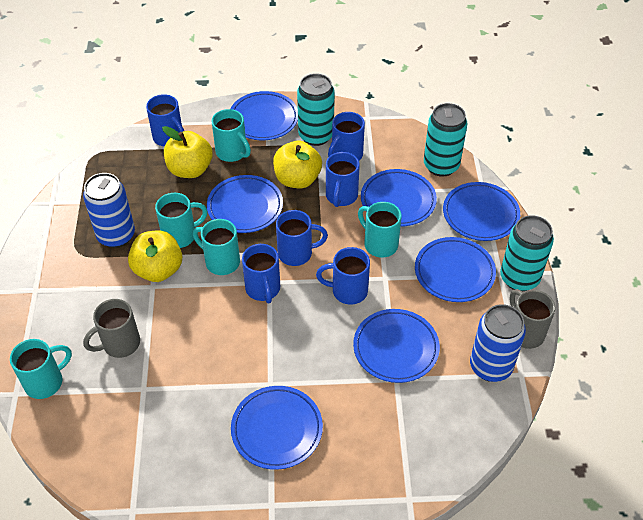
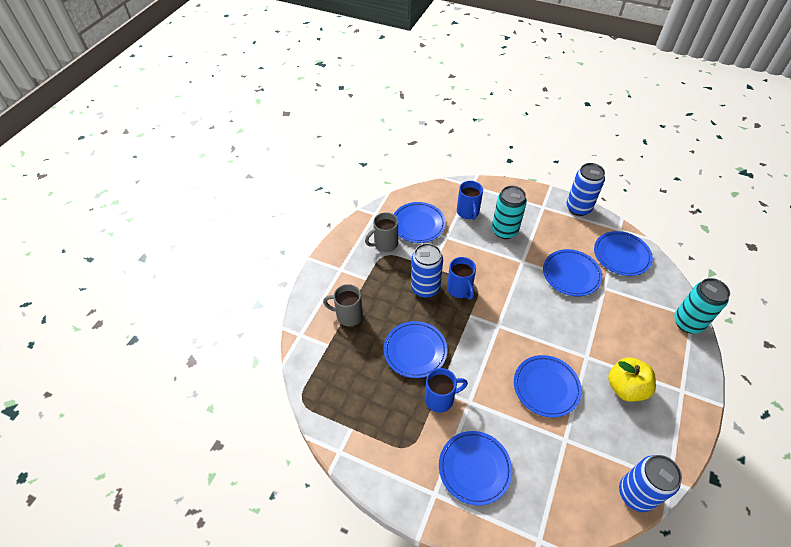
blue can: 2 -> 3
blue mug: 6 -> 3
blue plate: 7 -> 6
turquoise can: 3 -> 2
turquoise mug: 5 -> 0
yellow apple: 3 -> 1

